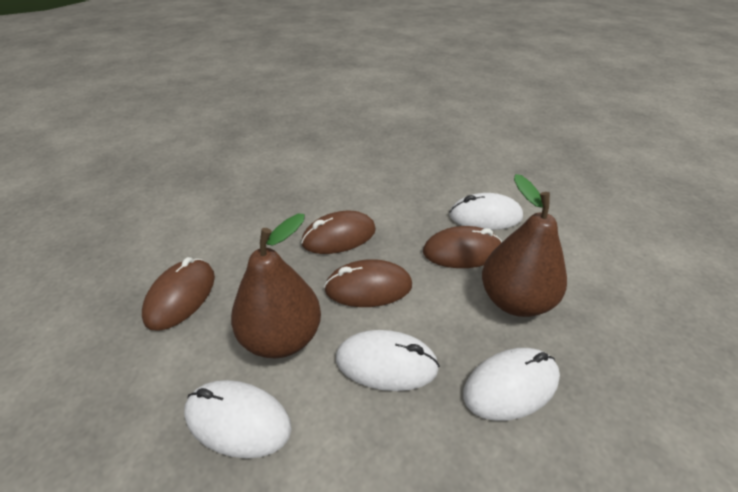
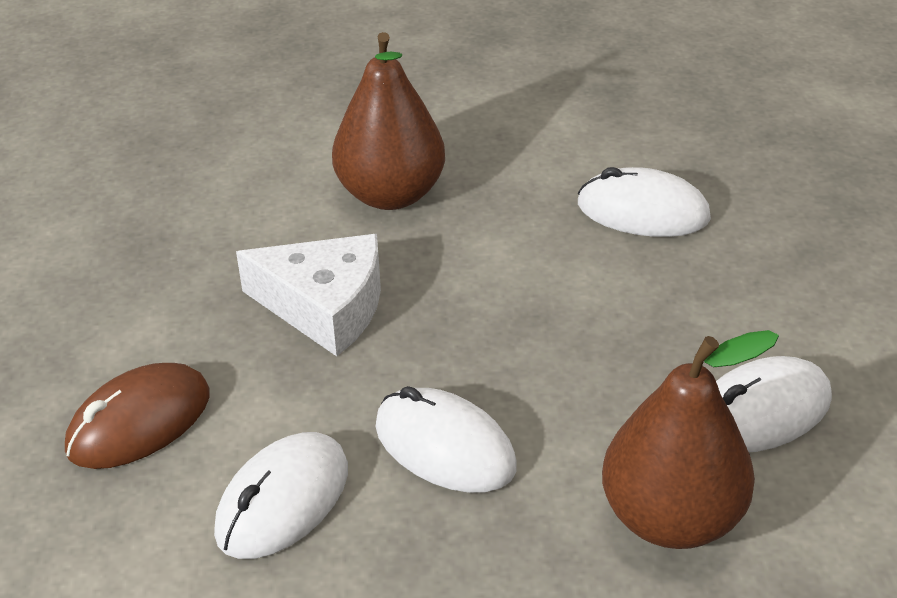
brown mouse: 4 -> 1
white cheese: 0 -> 1

